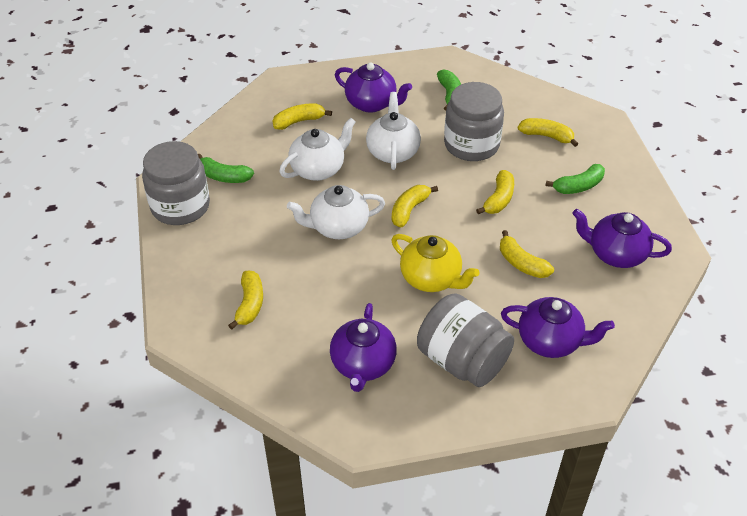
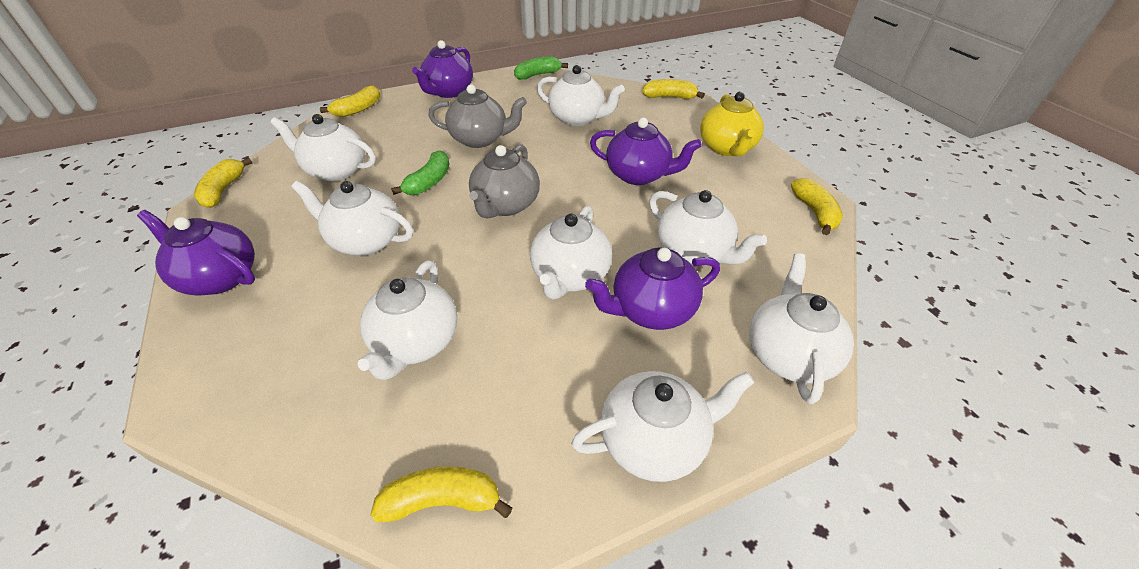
green banana: 3 -> 2
grey jar: 3 -> 0
grey teapot: 0 -> 2
white teapot: 3 -> 8
yellow banana: 6 -> 5

